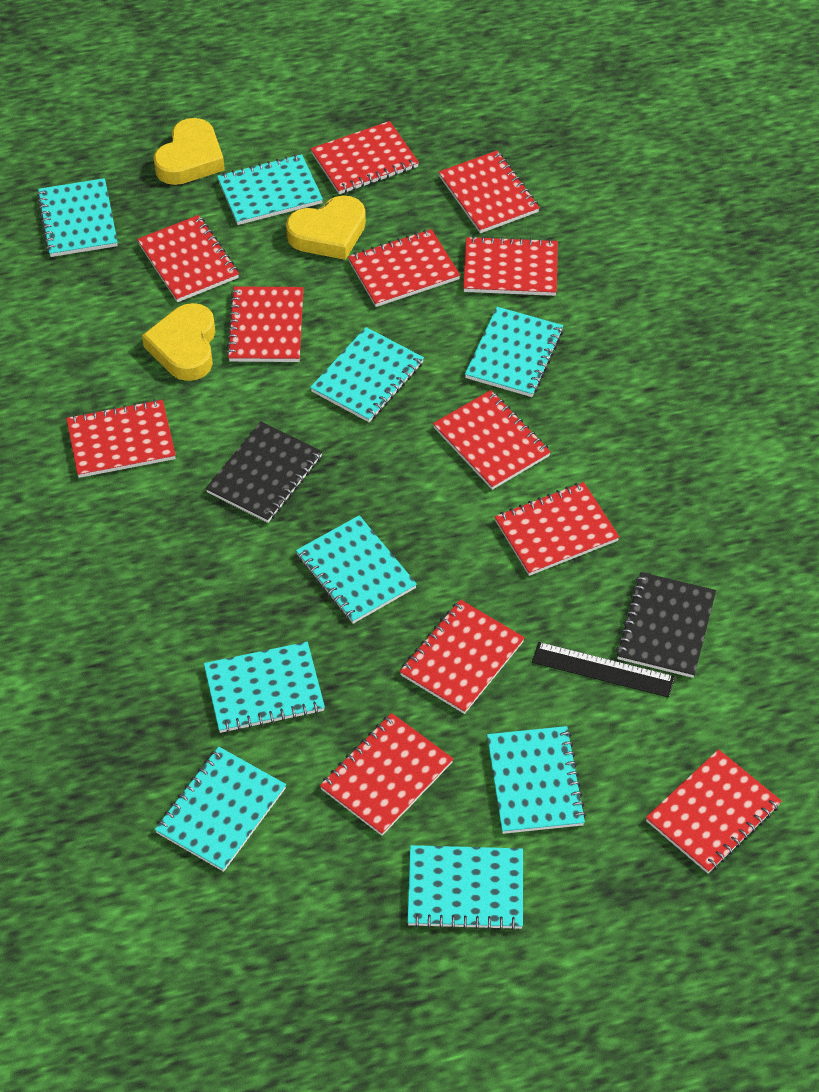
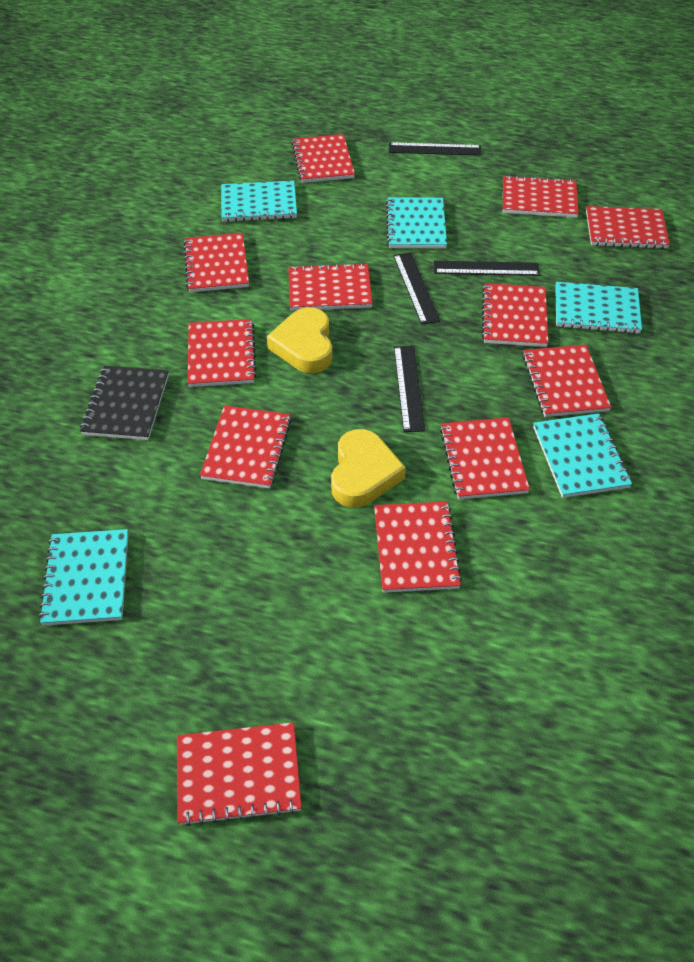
black notebook: 2 -> 1
black ruler: 1 -> 4
turquoise notebook: 9 -> 5
yellow heart: 3 -> 2

